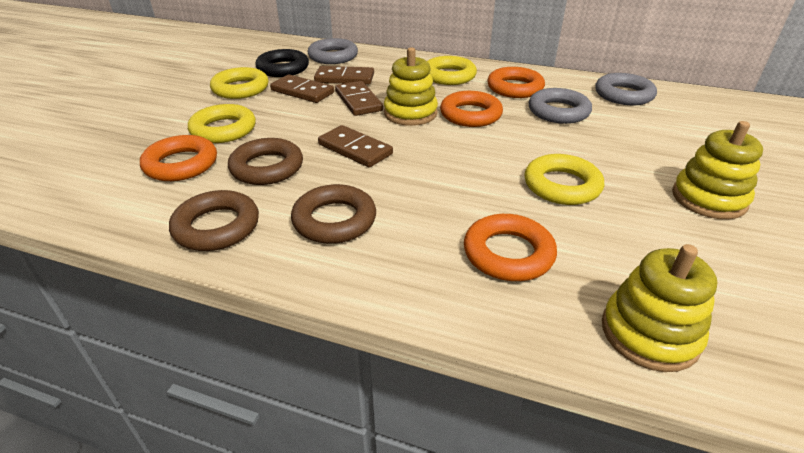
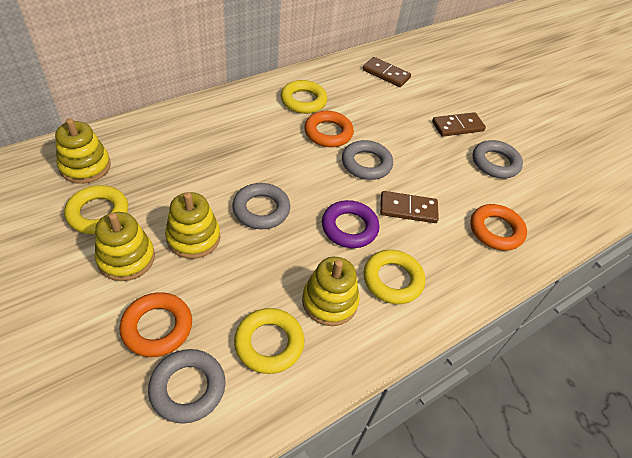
black ring: 1 -> 0
brown domino: 4 -> 3
brown ring: 3 -> 0
grey ring: 3 -> 4
orange ring: 4 -> 3
purple ring: 0 -> 1
yellow stacking toy: 3 -> 4

